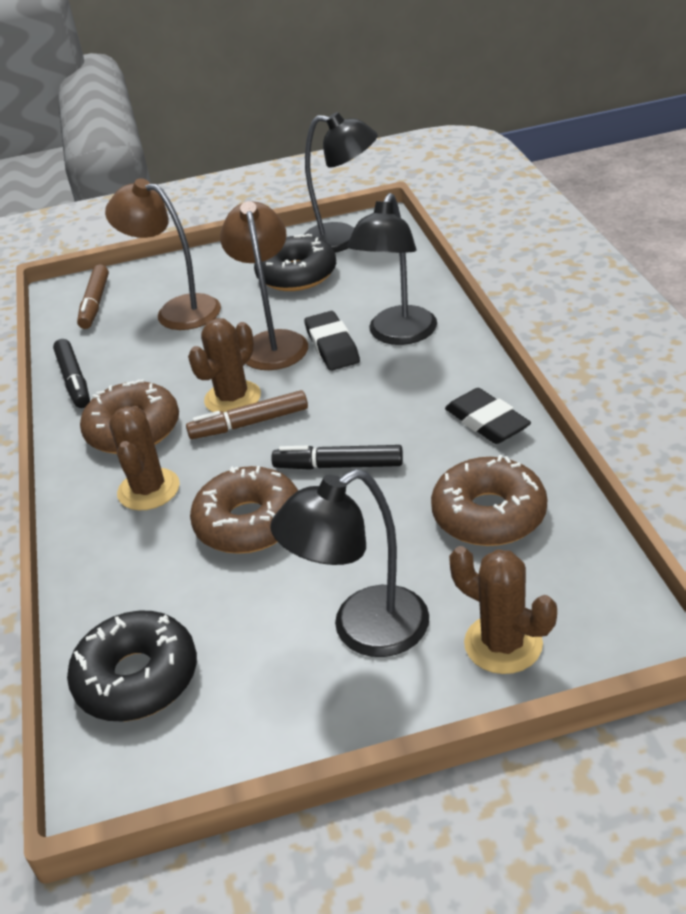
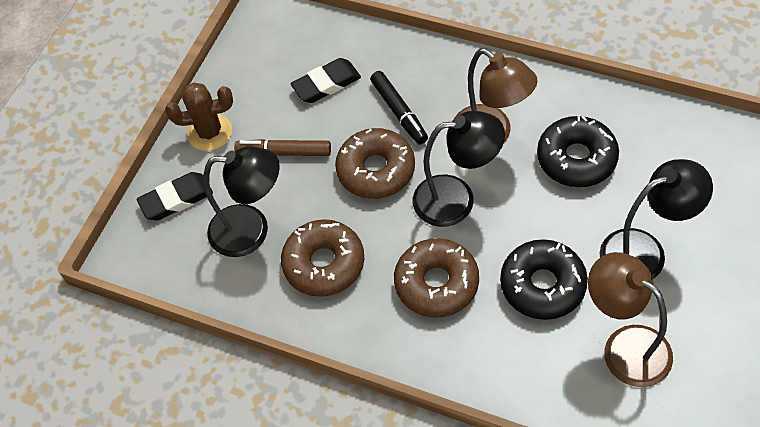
black marker: 2 -> 1
brown cactus: 3 -> 1
brown marker: 2 -> 1

